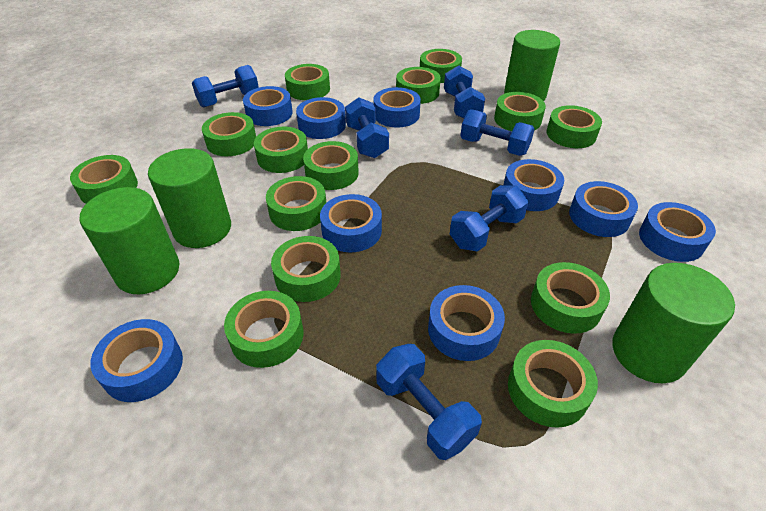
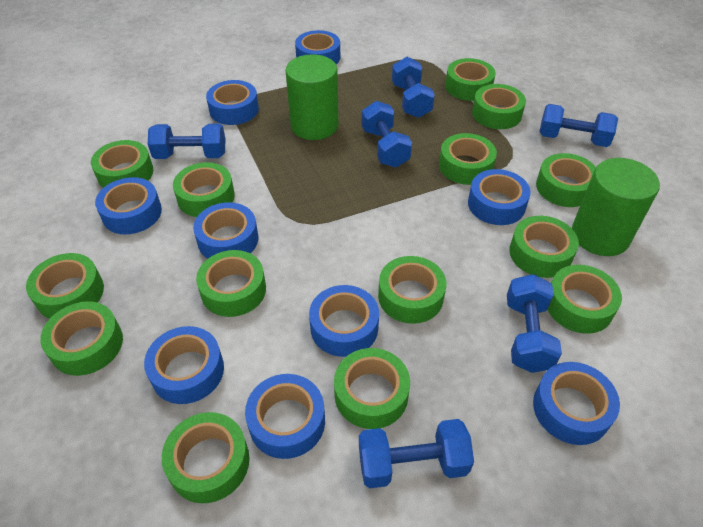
green cylinder: 4 -> 2

